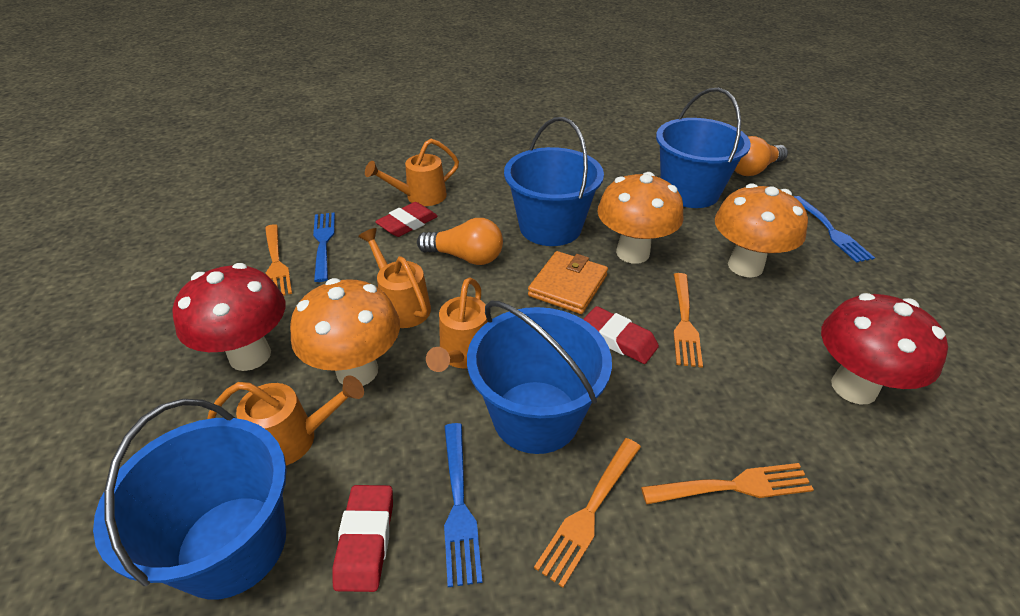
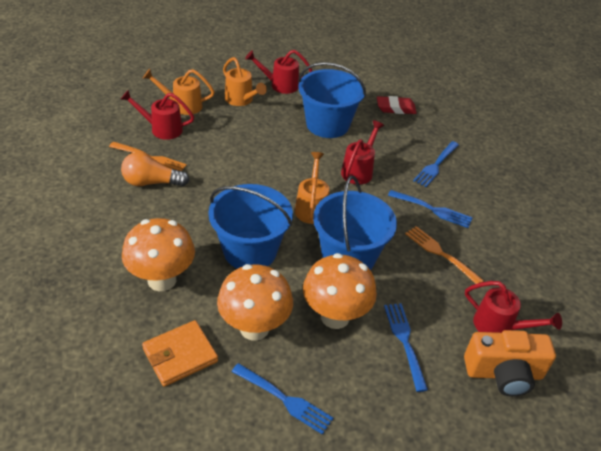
blue bucket: 4 -> 3
blue fork: 3 -> 4
orange camera: 0 -> 1
orange fork: 4 -> 2
orange light bulb: 2 -> 1
orange watering can: 4 -> 3
red eraser: 3 -> 1
red mushroom: 2 -> 0
red watering can: 0 -> 4

